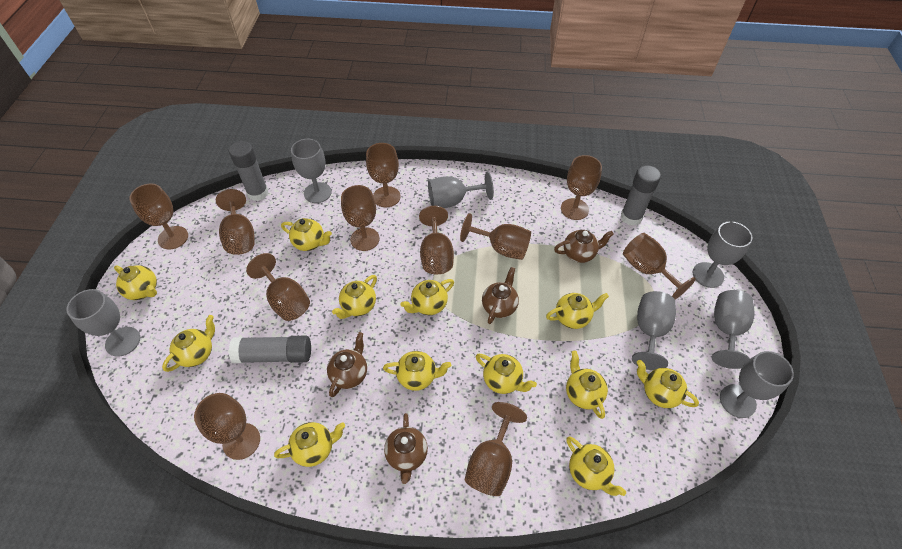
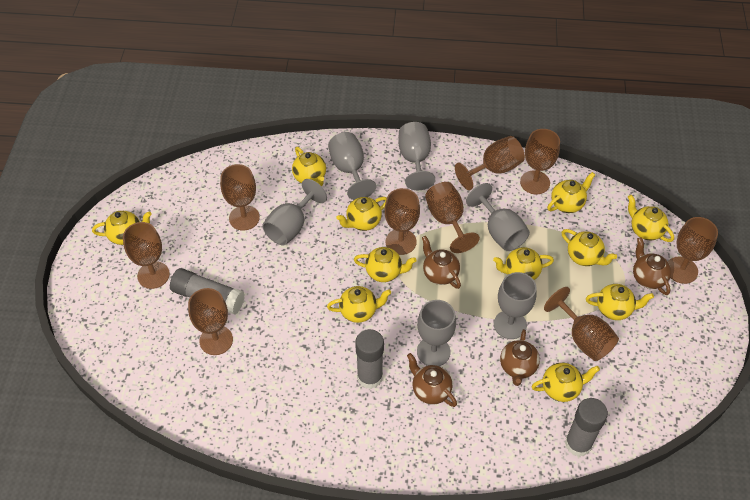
brown goblet: 11 -> 9
grey goblet: 7 -> 6
yellow teapot: 12 -> 11

